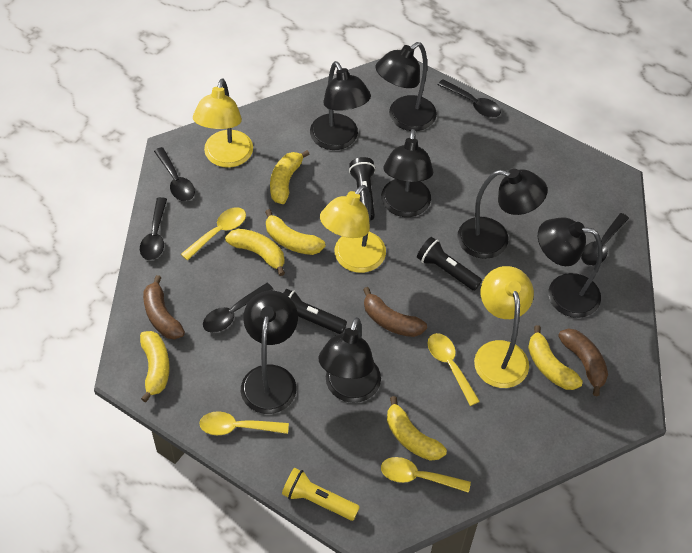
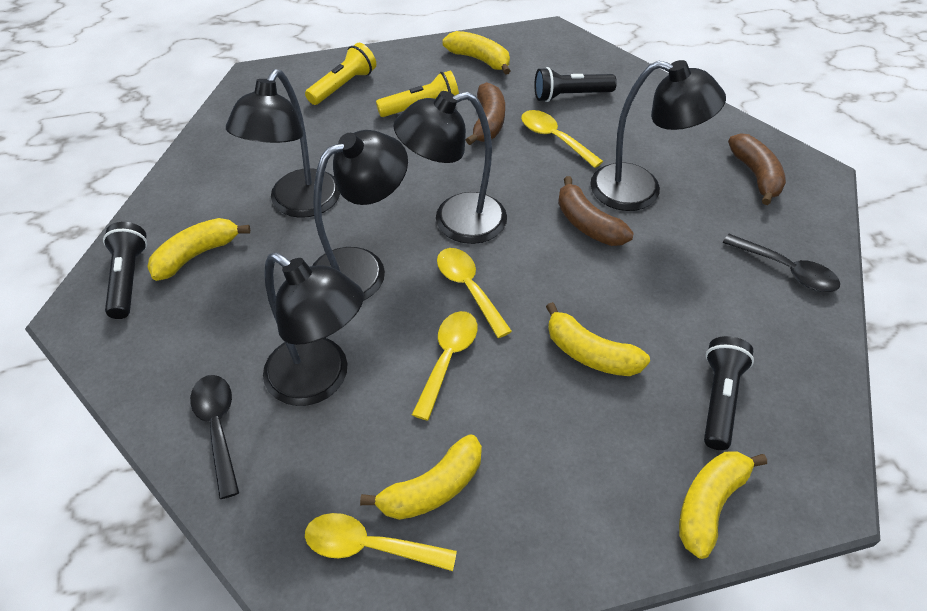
black lamp: 7 -> 5
black spoon: 5 -> 2
yellow banana: 6 -> 5
yellow flashlight: 1 -> 2
yellow lamp: 3 -> 0

